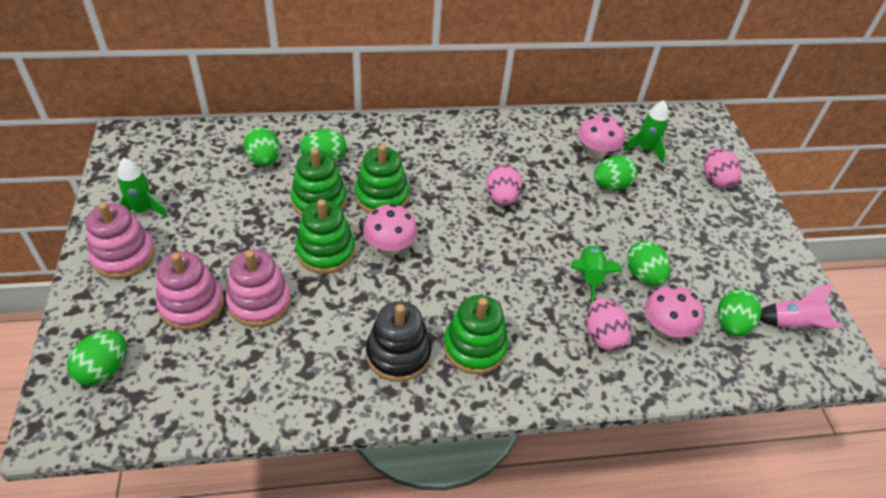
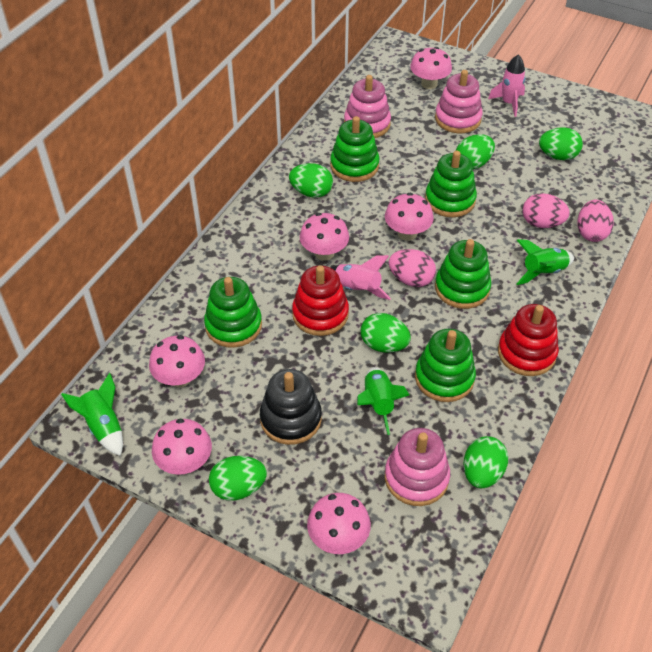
green stacking toy: 4 -> 5
pink mushroom: 3 -> 6
pink rocket: 1 -> 2
red stacking toy: 0 -> 2

